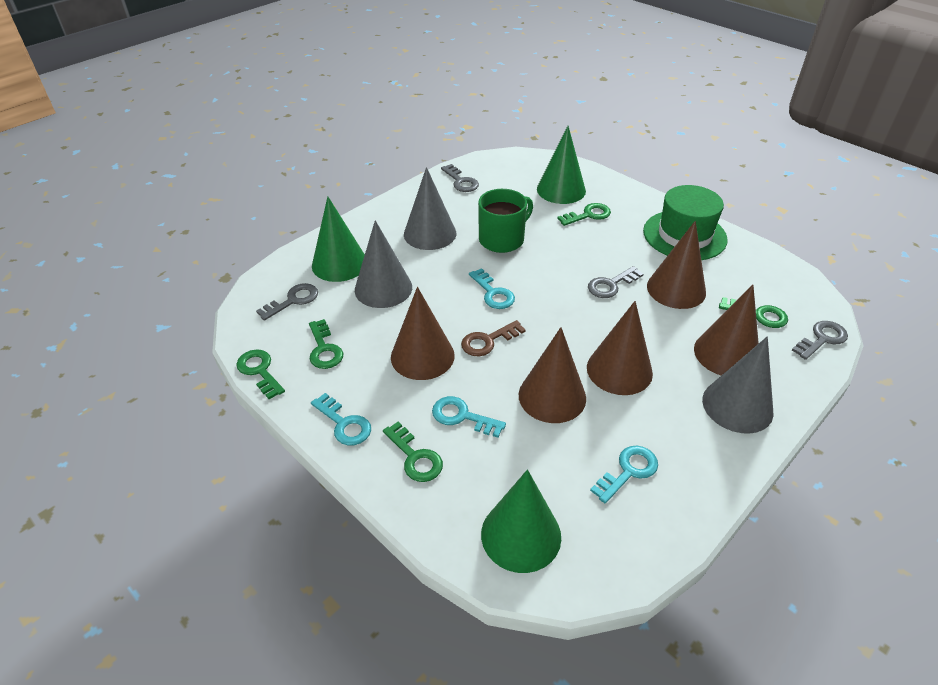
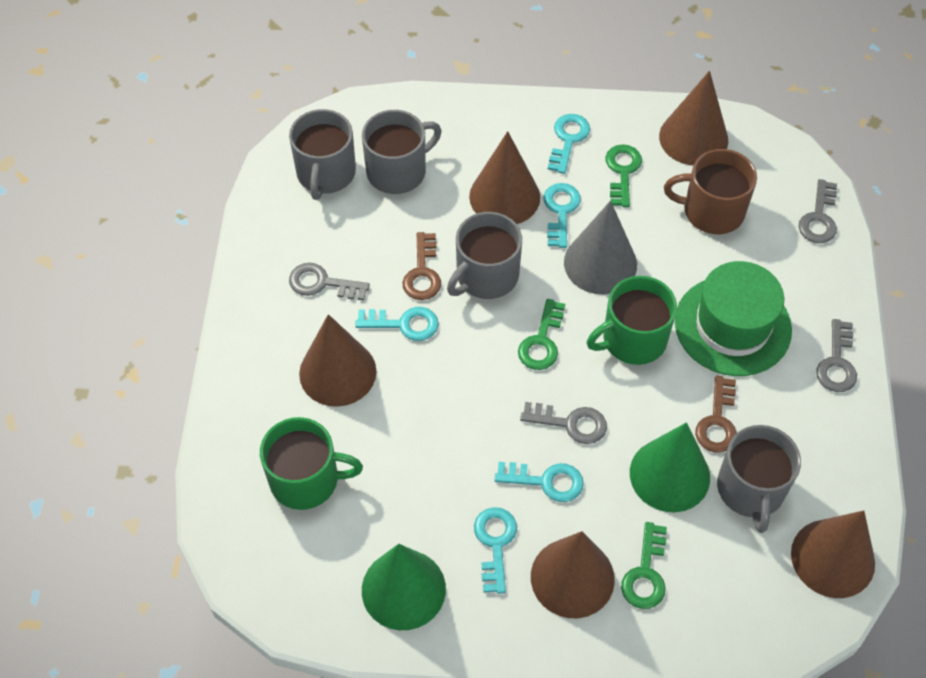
brown key: 1 -> 2
brown mug: 0 -> 1
green cone: 3 -> 2
green key: 5 -> 3
green mug: 1 -> 2
grey cone: 3 -> 1
grey mug: 0 -> 4
turquoise key: 4 -> 5

